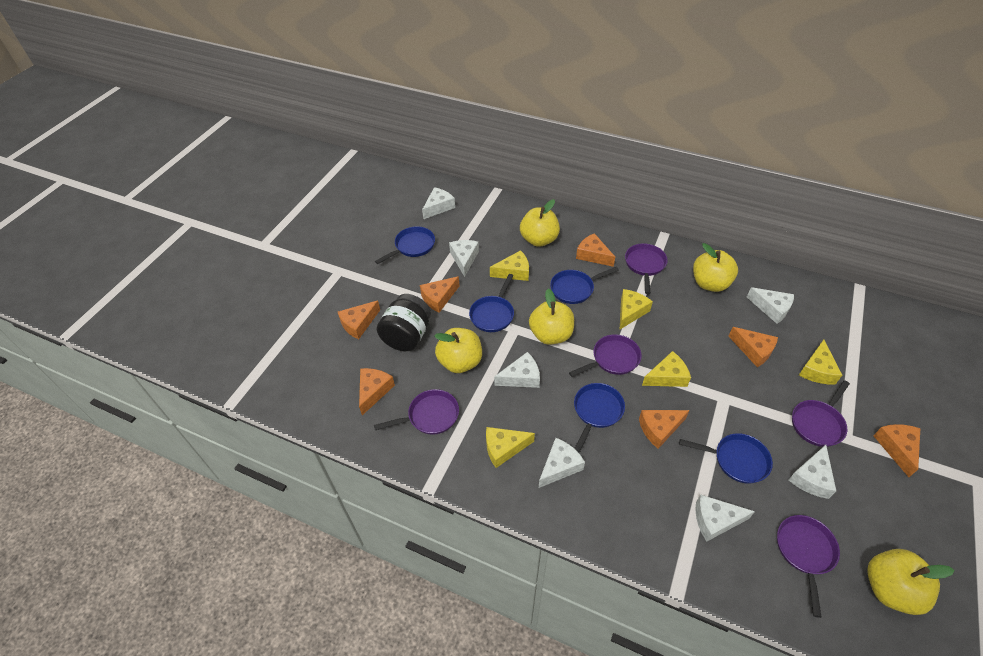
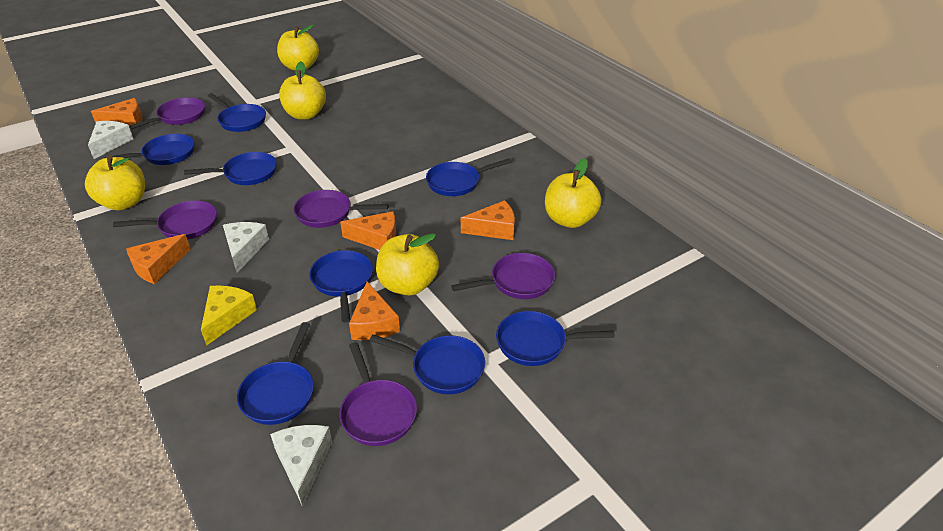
black jar: 1 -> 0
blue pan: 5 -> 8
orange cheese: 7 -> 5
white cheese: 7 -> 3
yellow cheese: 5 -> 1

